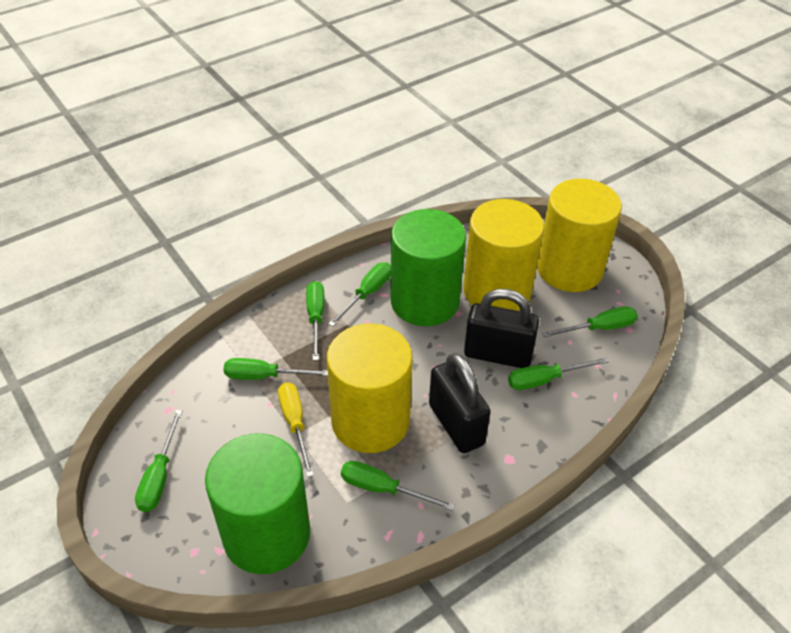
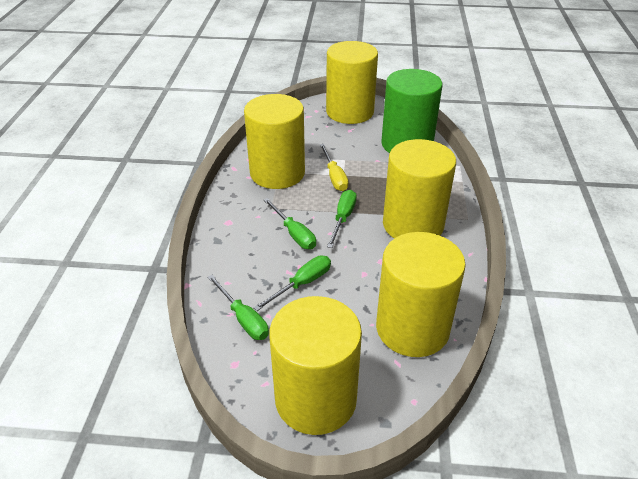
black padlock: 2 -> 0
green cylinder: 2 -> 1
green screwdriver: 7 -> 4
yellow cylinder: 3 -> 5

